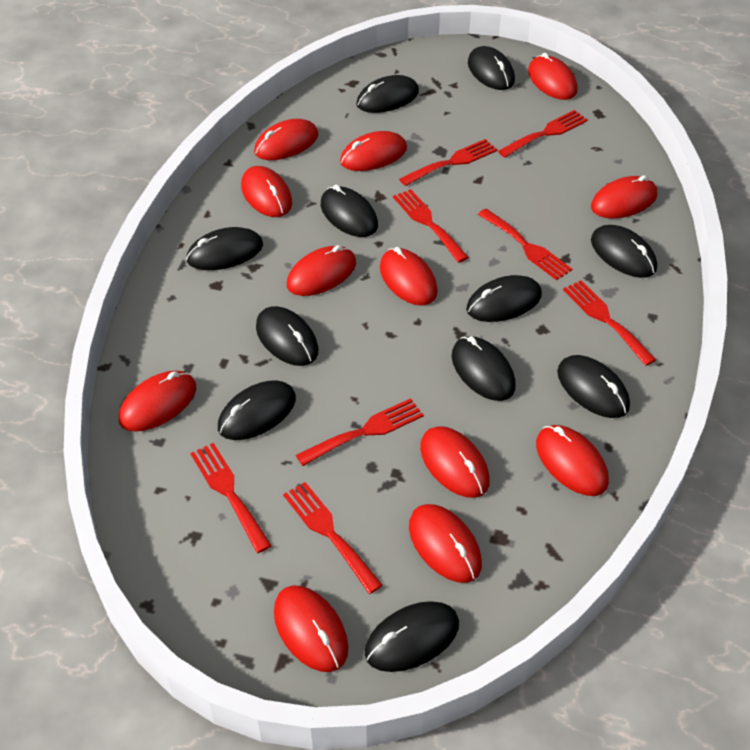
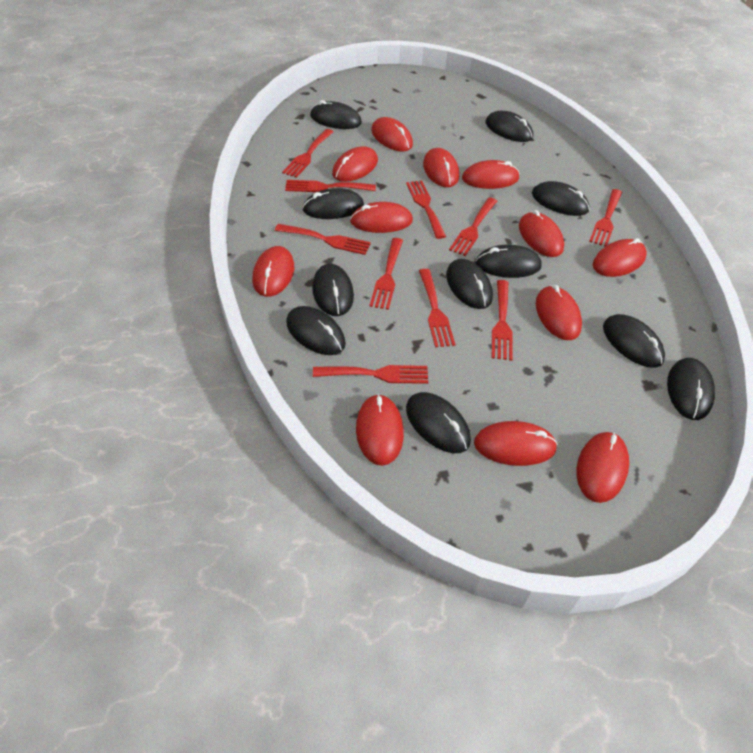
red fork: 8 -> 10

